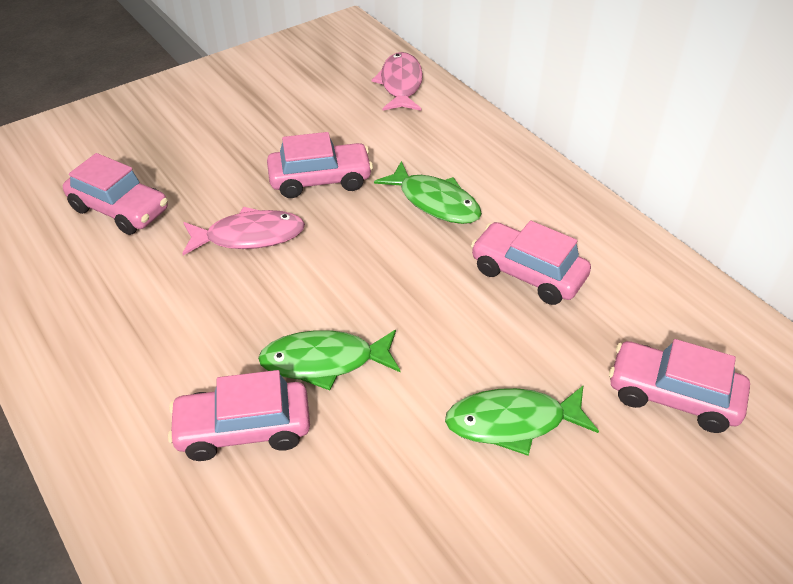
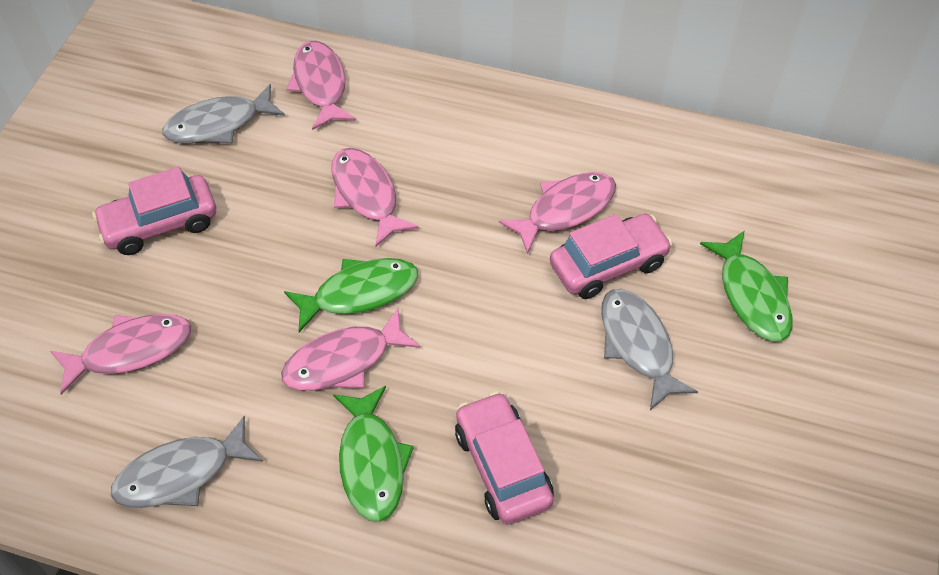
grey fish: 0 -> 3
pink car: 5 -> 3
pink fish: 2 -> 5

